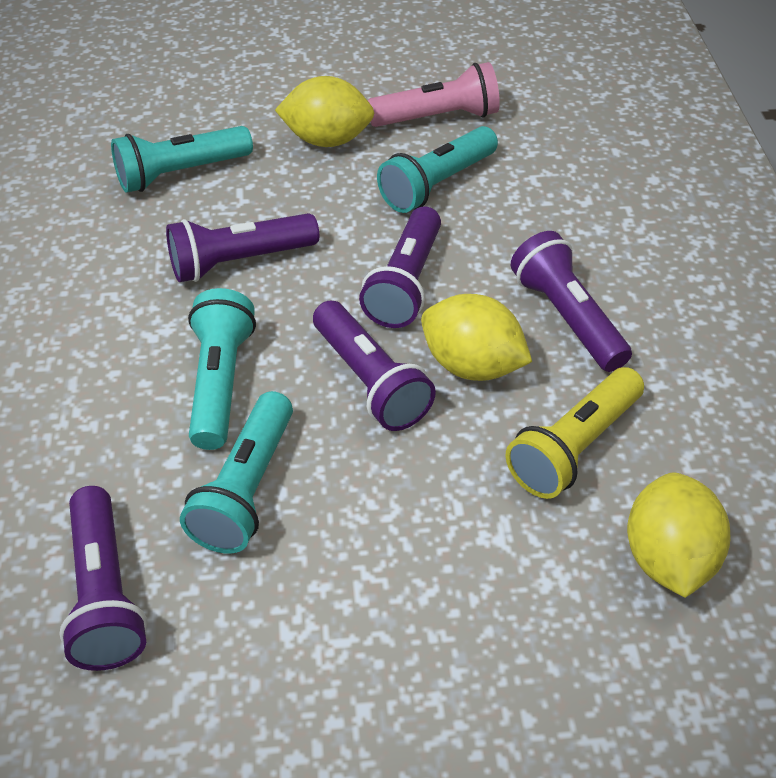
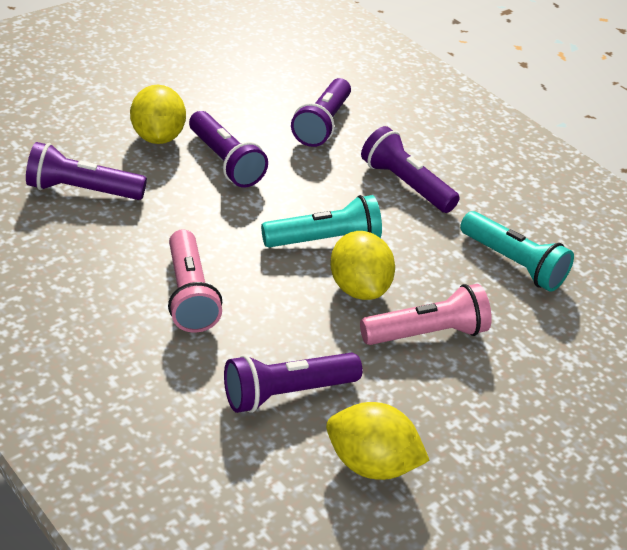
pink flashlight: 1 -> 2
turquoise flashlight: 4 -> 2
yellow flashlight: 1 -> 0

